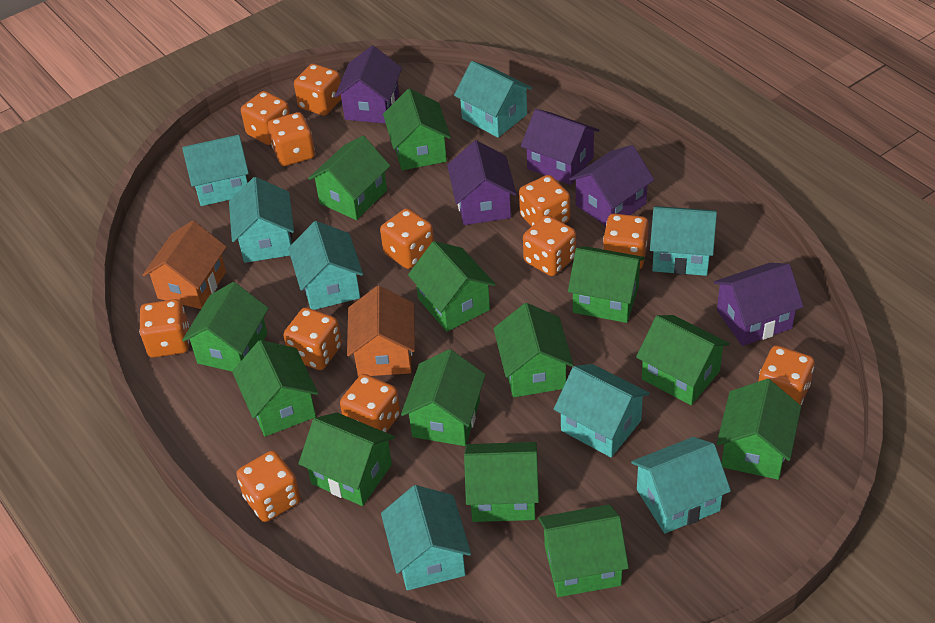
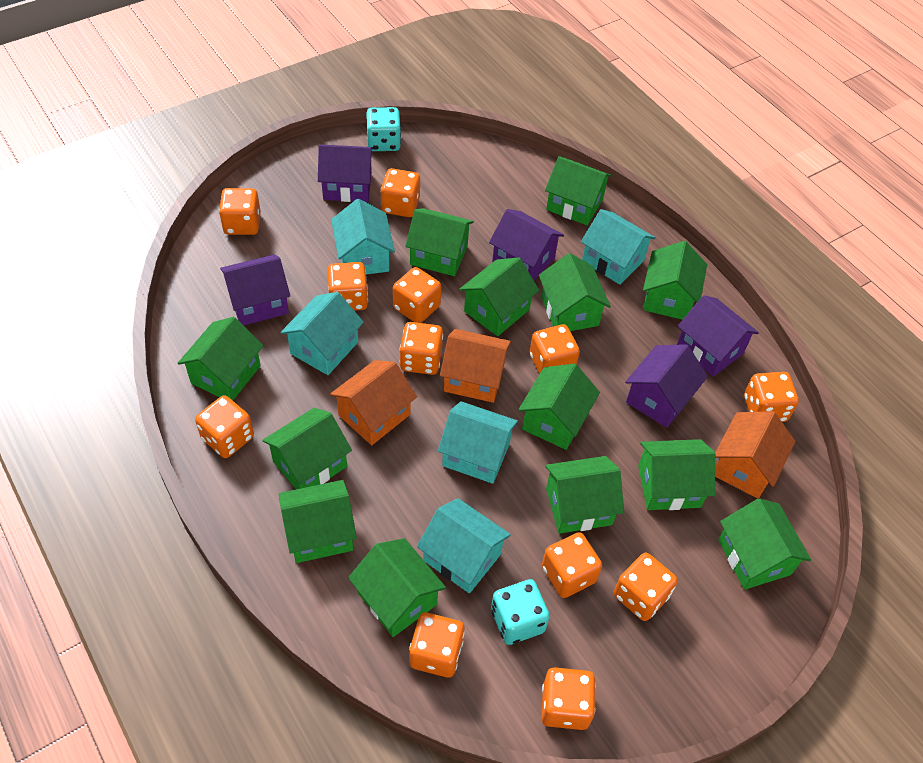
orange house: 2 -> 3
turquoise dice: 0 -> 2
turquoise house: 8 -> 5

